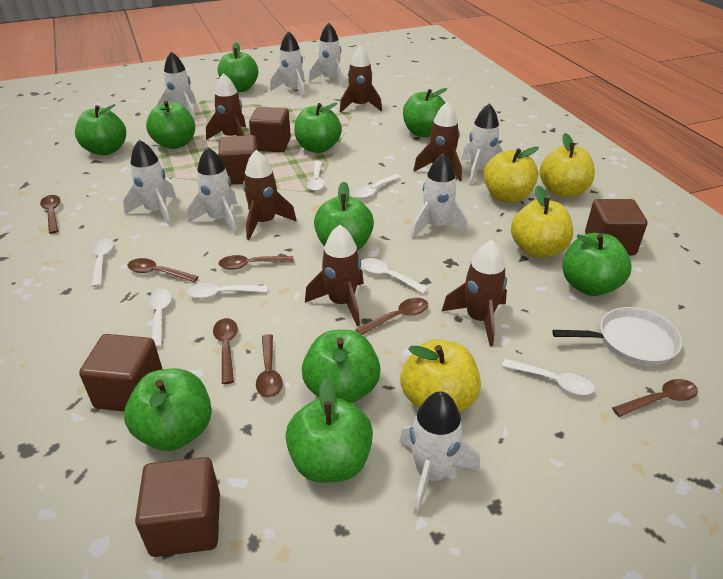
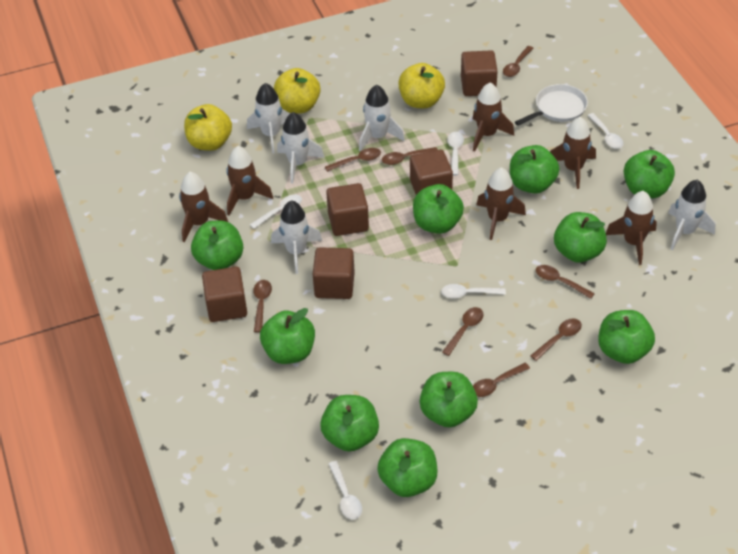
brown spoon: 7 -> 8
white rocket: 8 -> 5
white spoon: 7 -> 5
yellow apple: 4 -> 3

